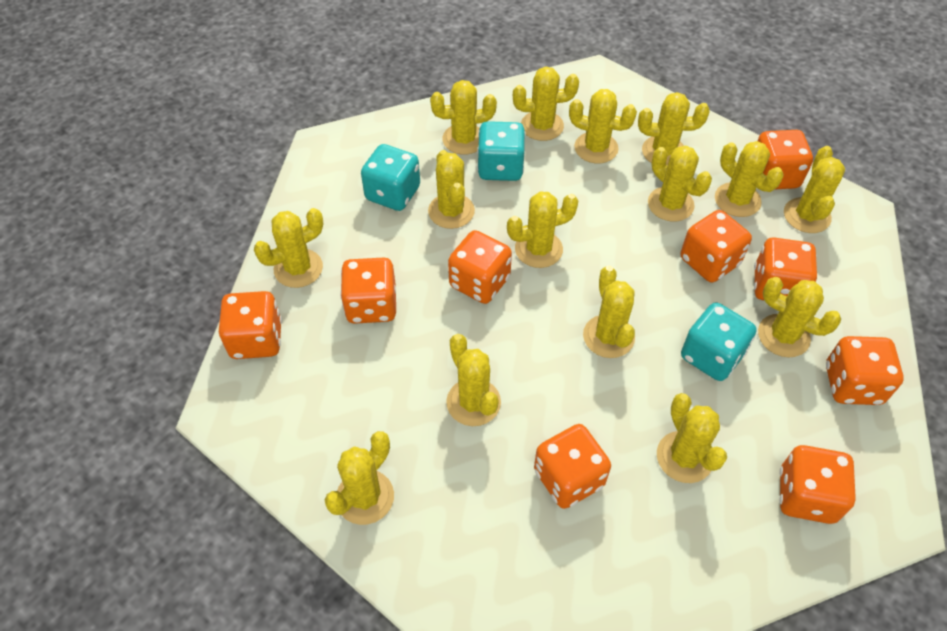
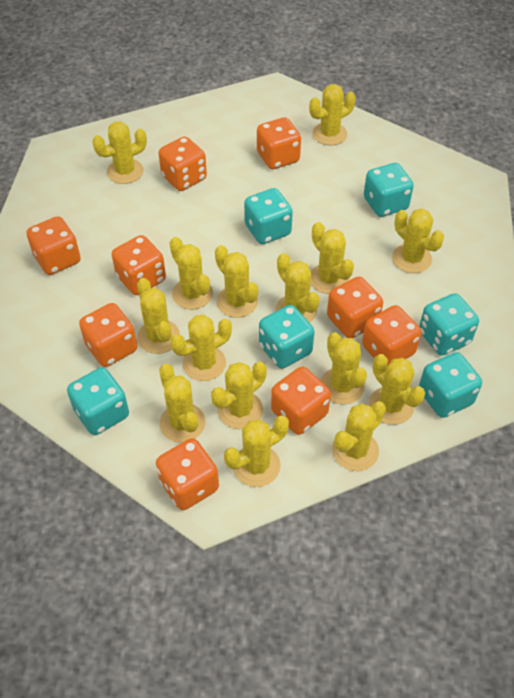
turquoise dice: 3 -> 6

